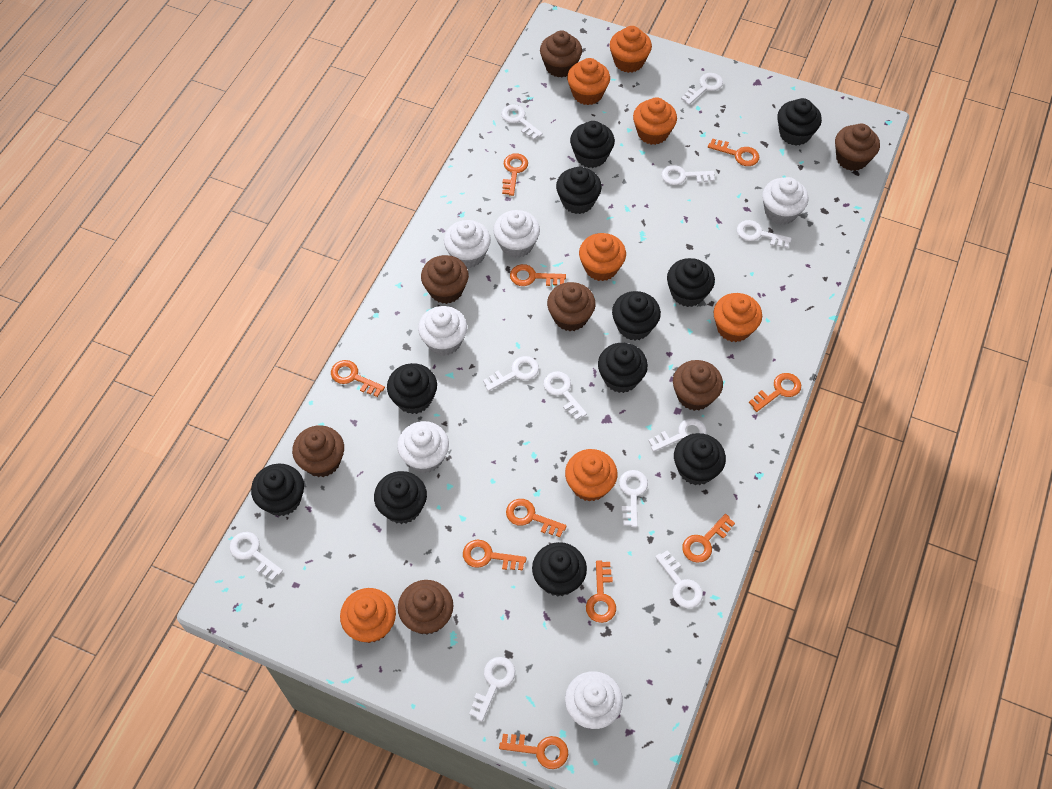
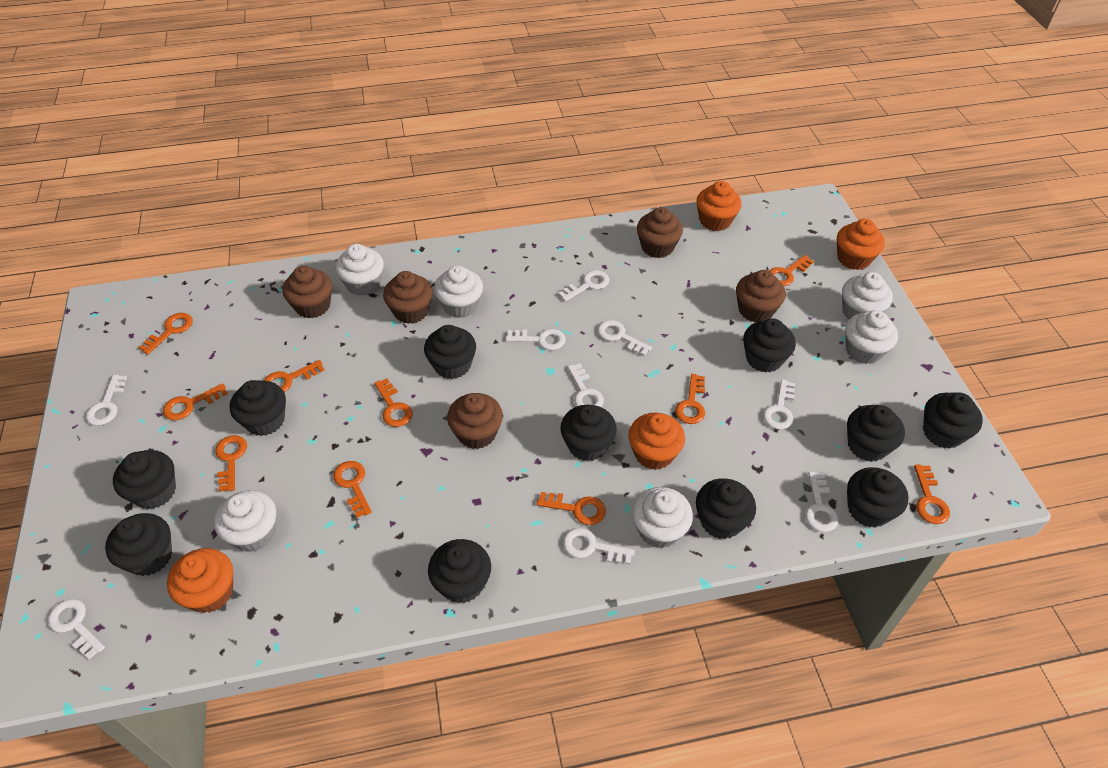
brown cupcake: 7 -> 5
orange cupcake: 7 -> 4
white key: 11 -> 9

